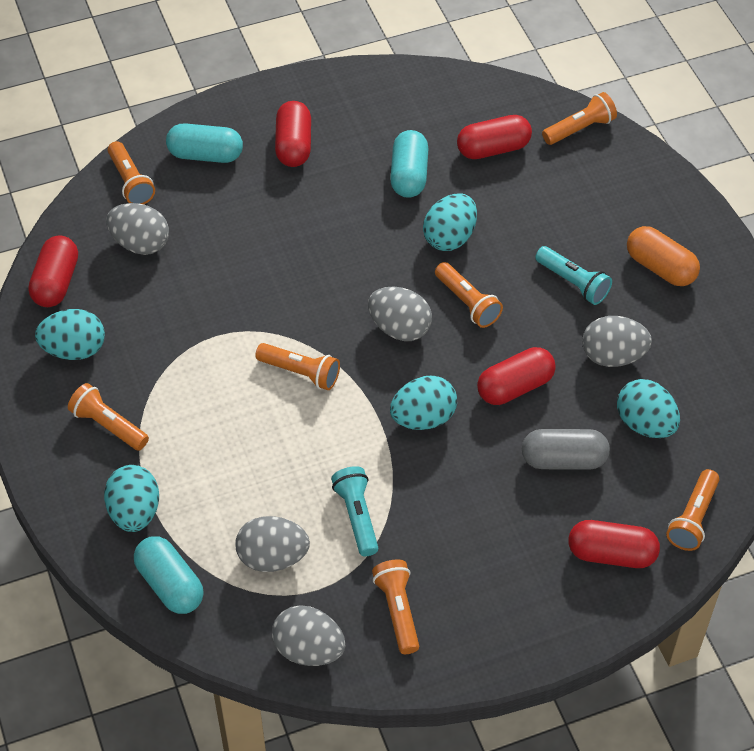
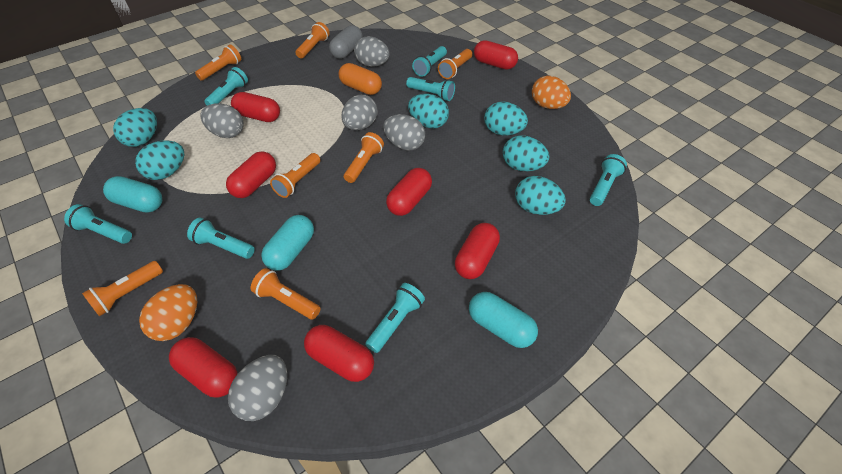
orange egg: 0 -> 2
red capsule: 5 -> 7
turquoise egg: 5 -> 6
turquoise flashlight: 2 -> 7

